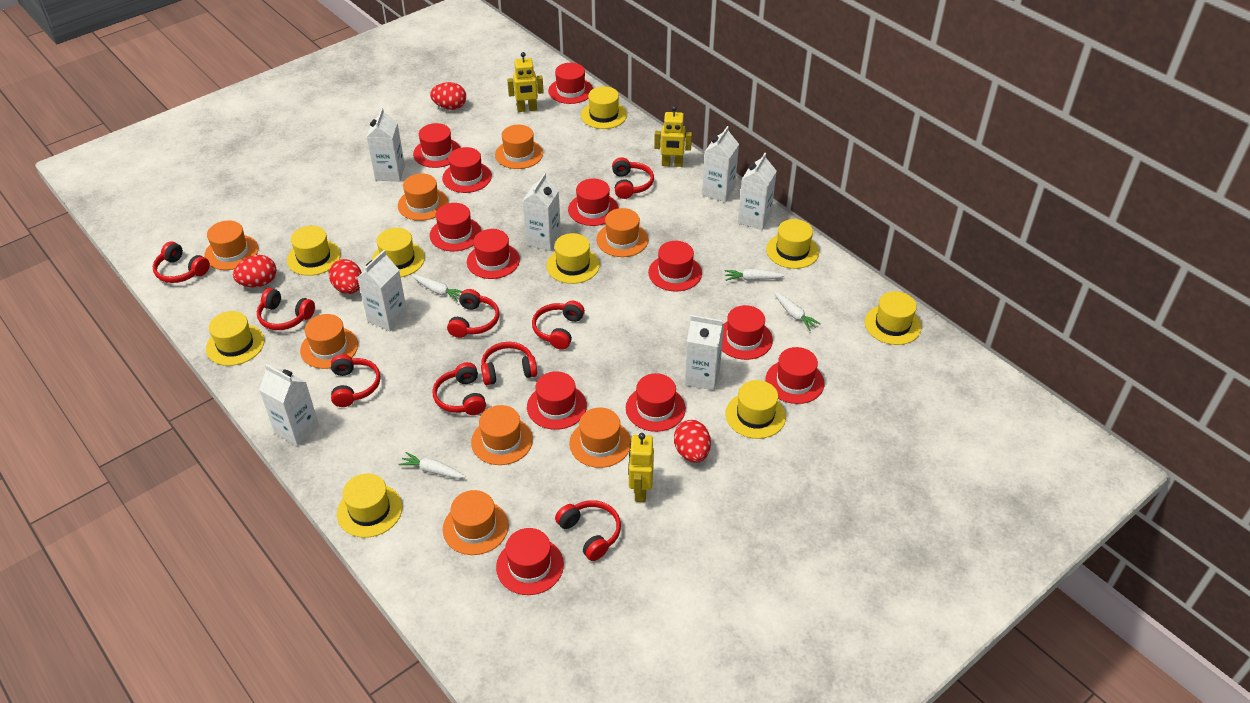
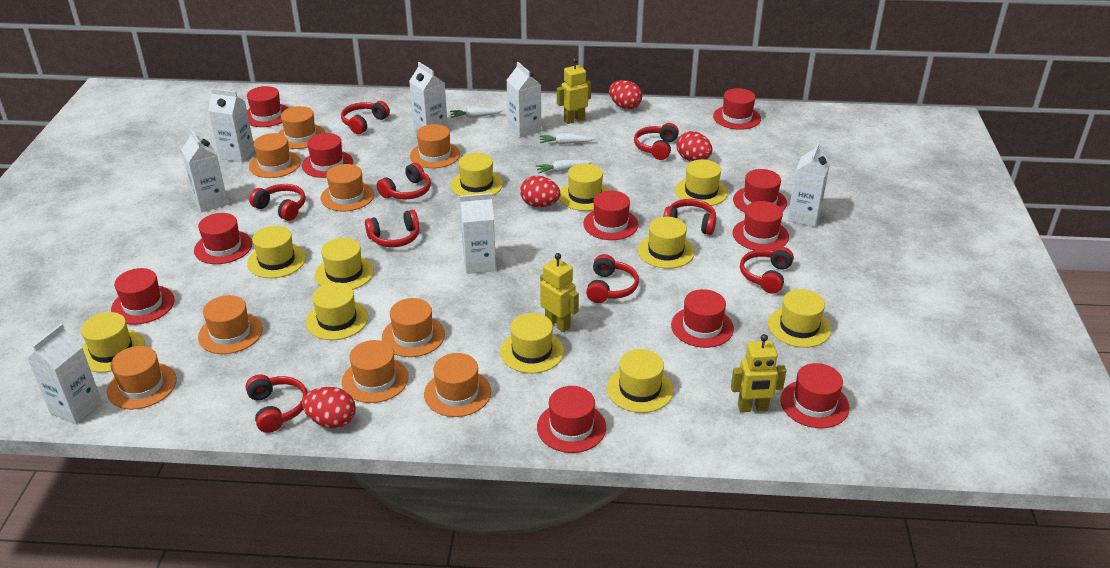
orange hat: 8 -> 9
red hat: 12 -> 11
white carrot: 4 -> 3
yellow hat: 9 -> 11

